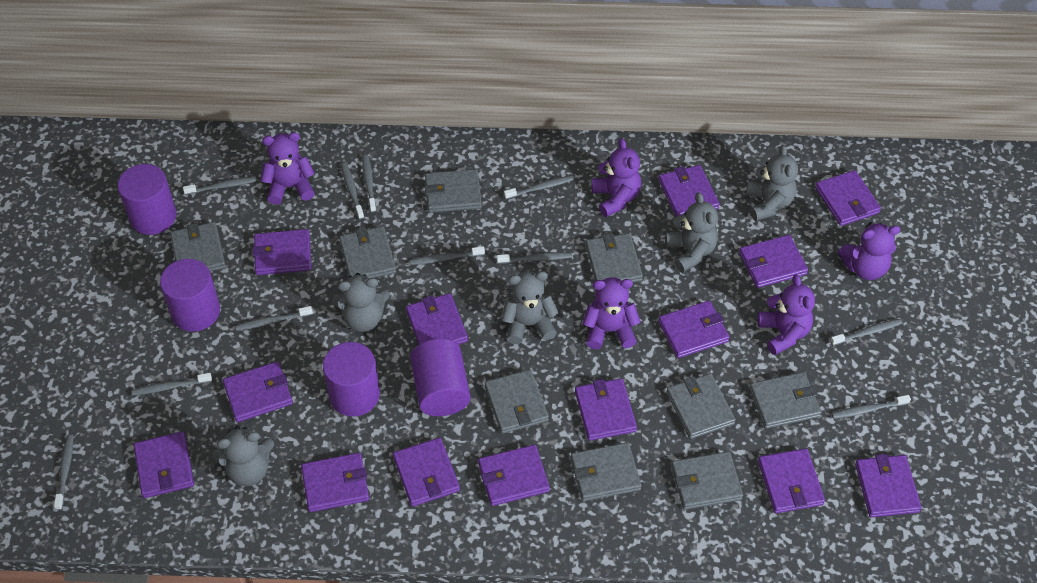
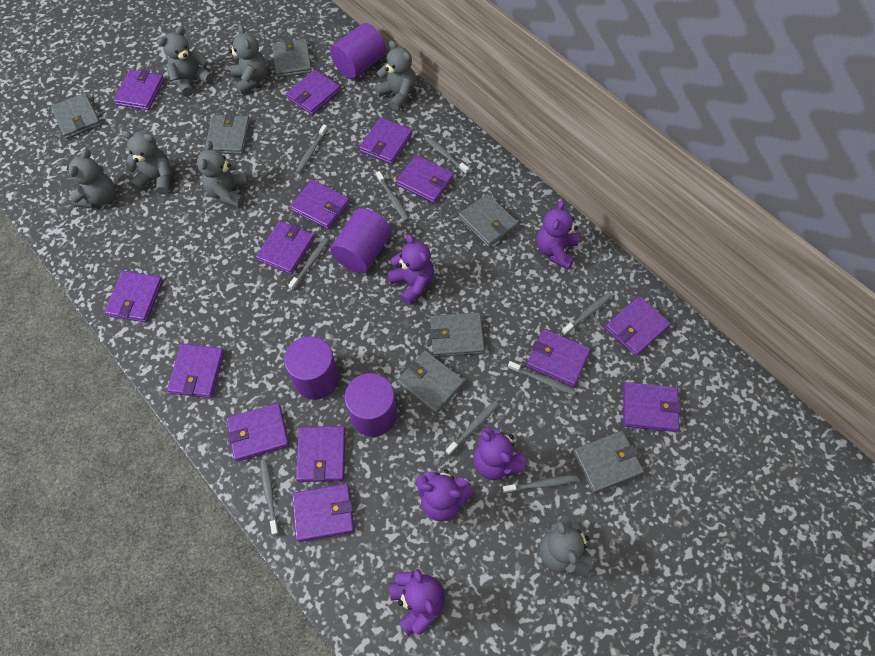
grey teddy bear: 5 -> 7
grey toothbrush: 11 -> 9
grey wallet: 9 -> 7

